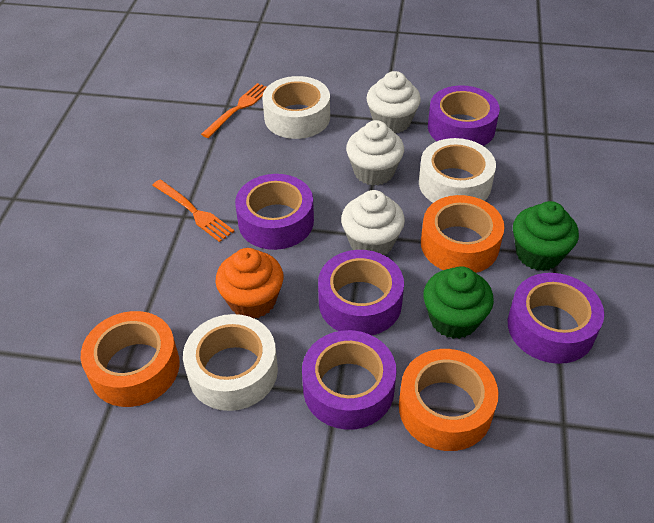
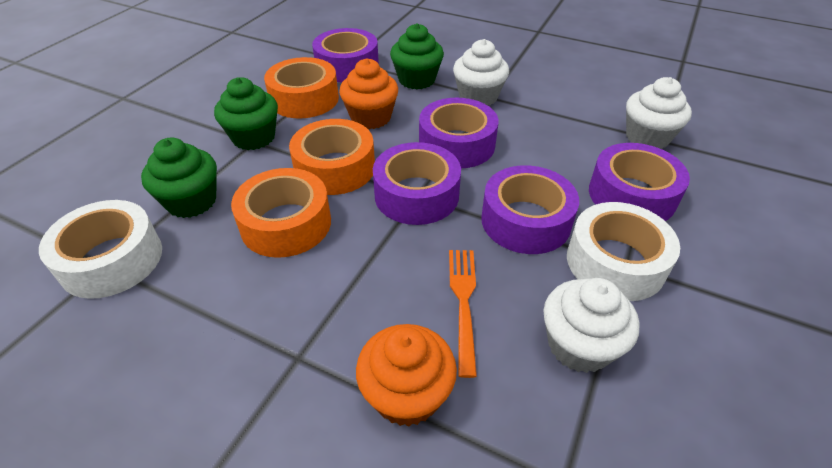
green cupcake: 2 -> 3
orange cupcake: 1 -> 2
orange fork: 2 -> 1
white tape: 3 -> 2

